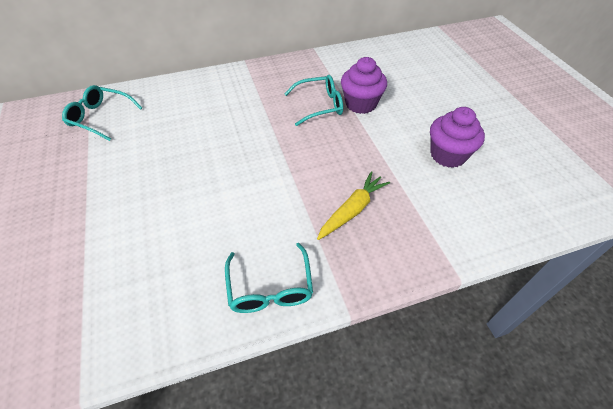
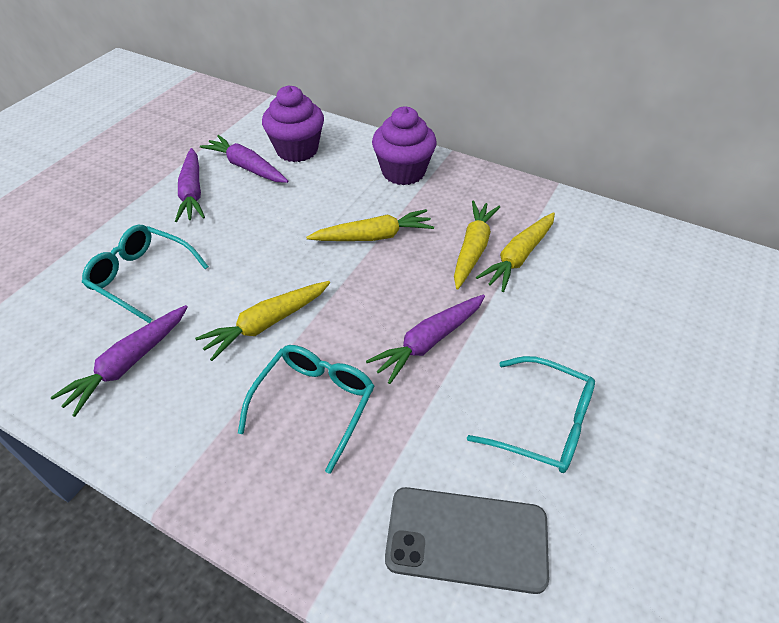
grey phone: 0 -> 1
purple carrot: 0 -> 4
yellow carrot: 1 -> 4

